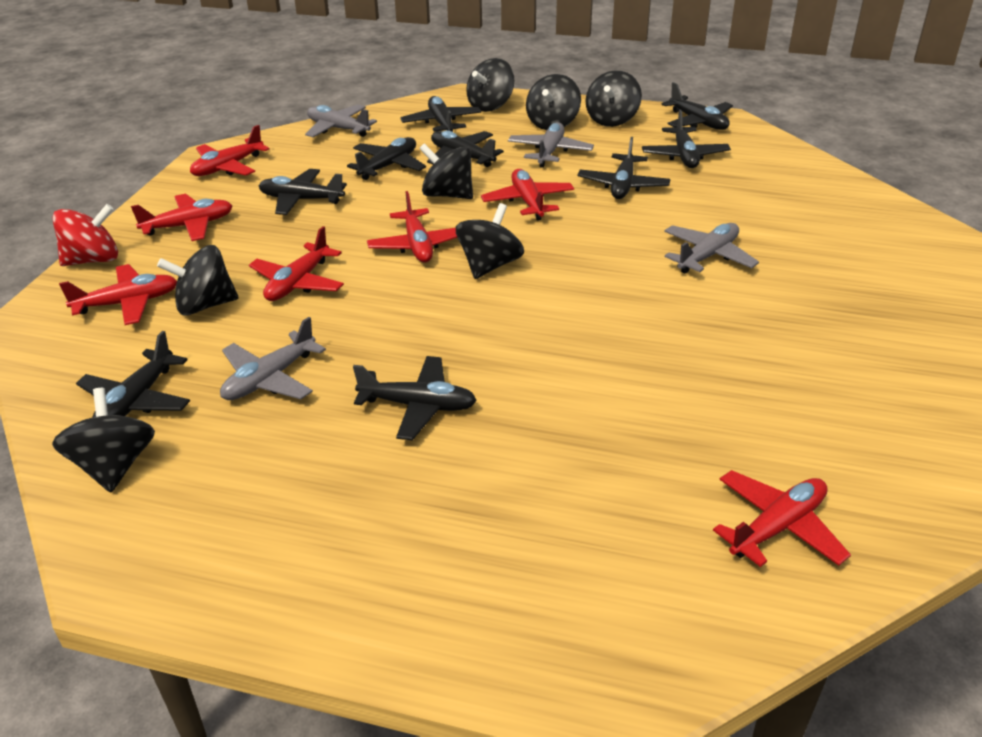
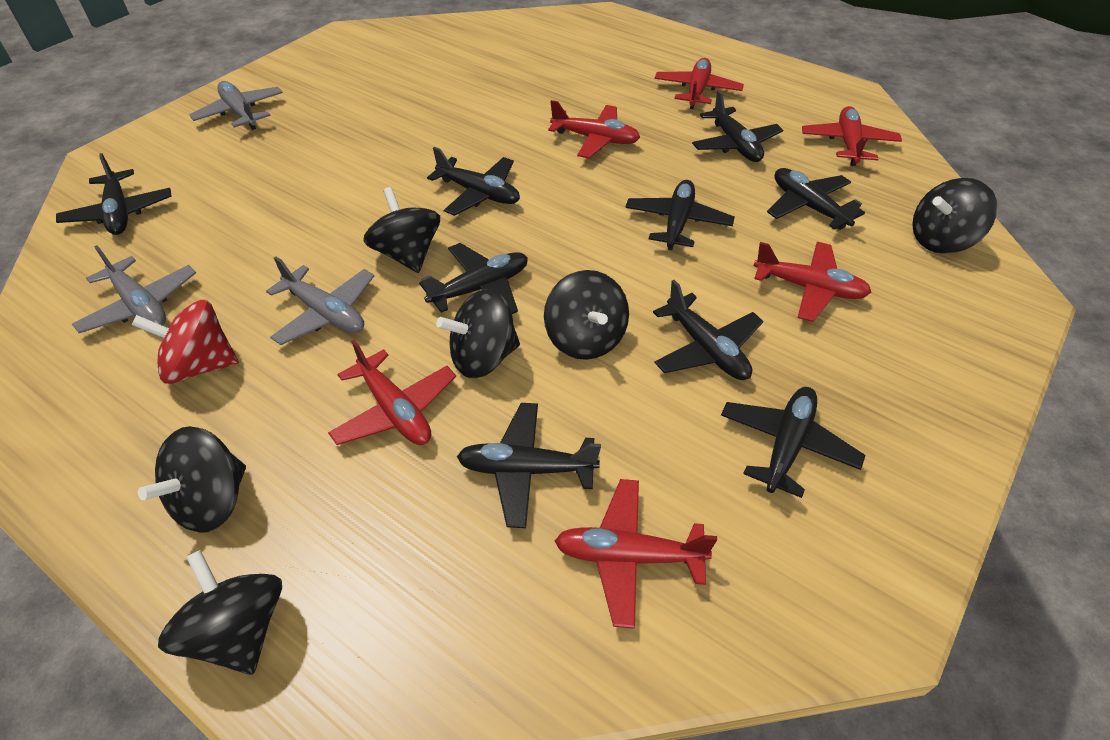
black spinning top: 7 -> 6
grey plane: 4 -> 3
red plane: 7 -> 6

